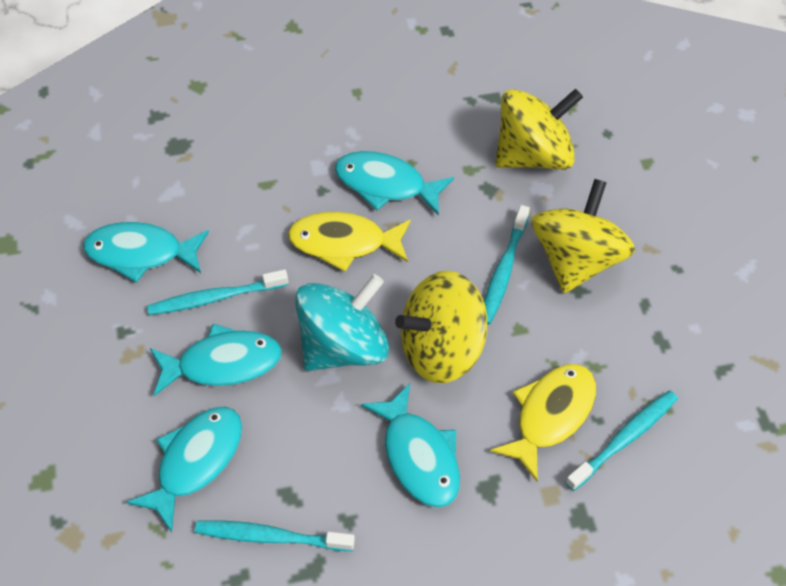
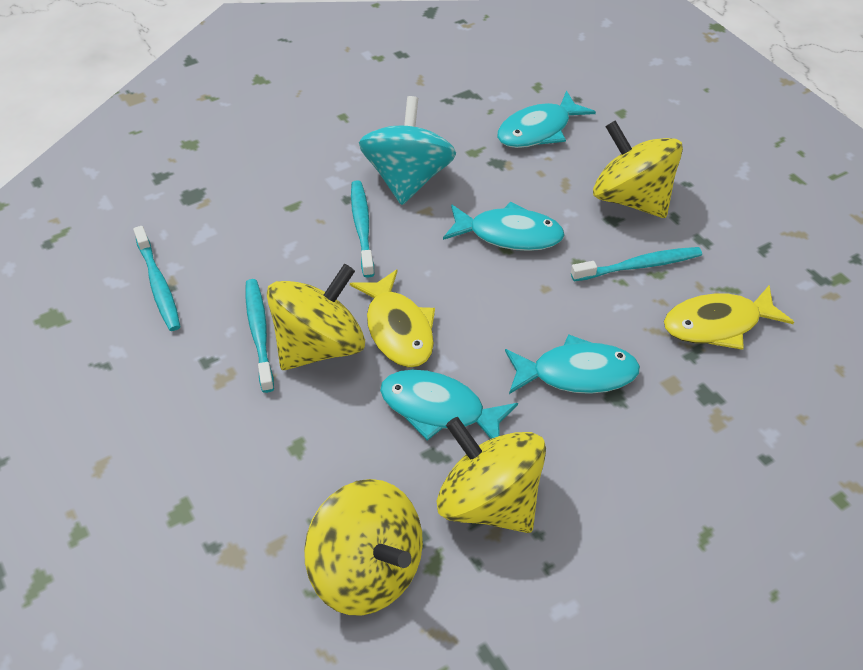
turquoise fish: 5 -> 4
yellow spinning top: 3 -> 4

